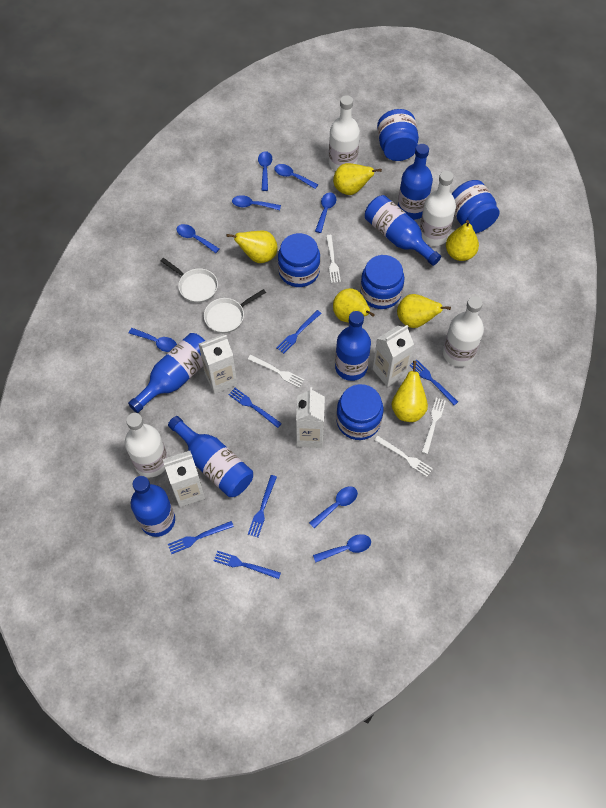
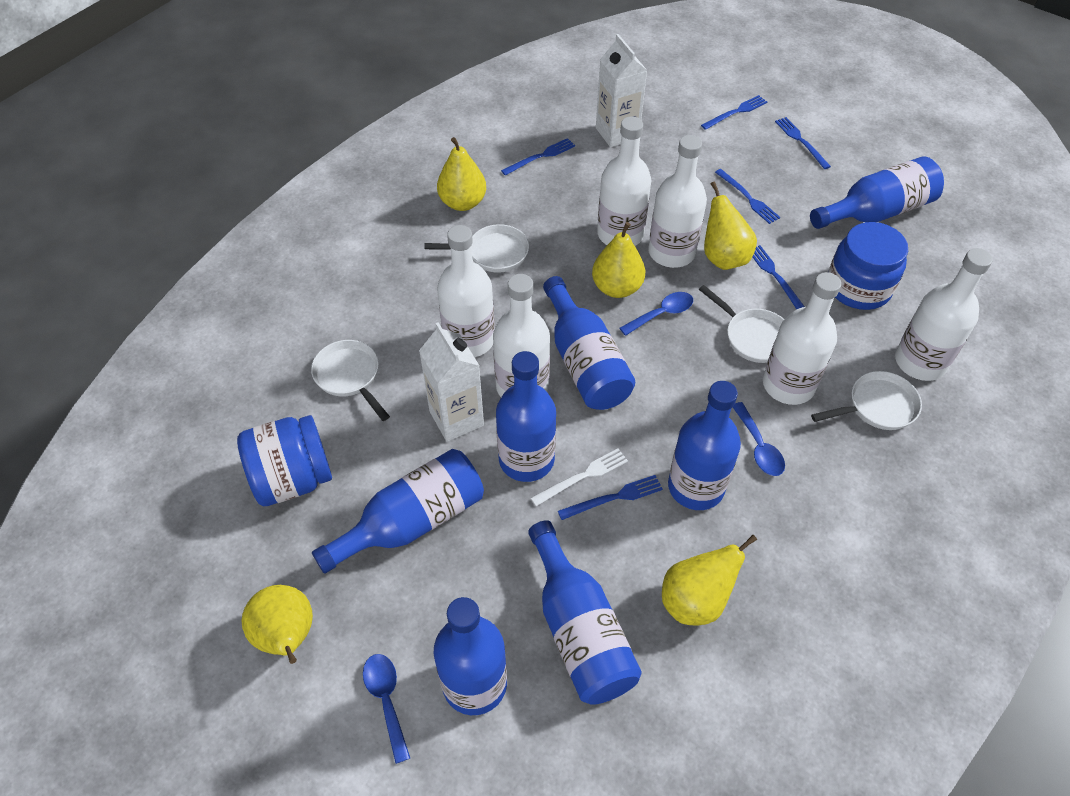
blue bottle: 6 -> 7
blue jar: 5 -> 2
blue spoon: 8 -> 3
white bottle: 4 -> 6
white carton: 4 -> 2
white fork: 4 -> 1
white pan: 2 -> 4
yellow pear: 6 -> 5

